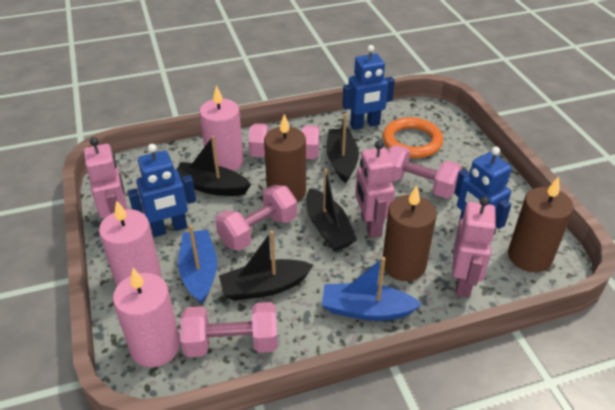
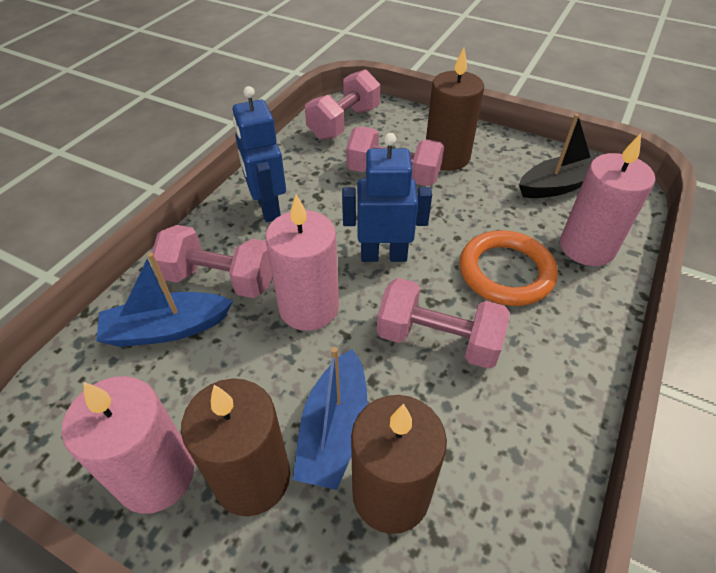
black boat: 4 -> 1
blue robot: 3 -> 2
pink robot: 3 -> 0

